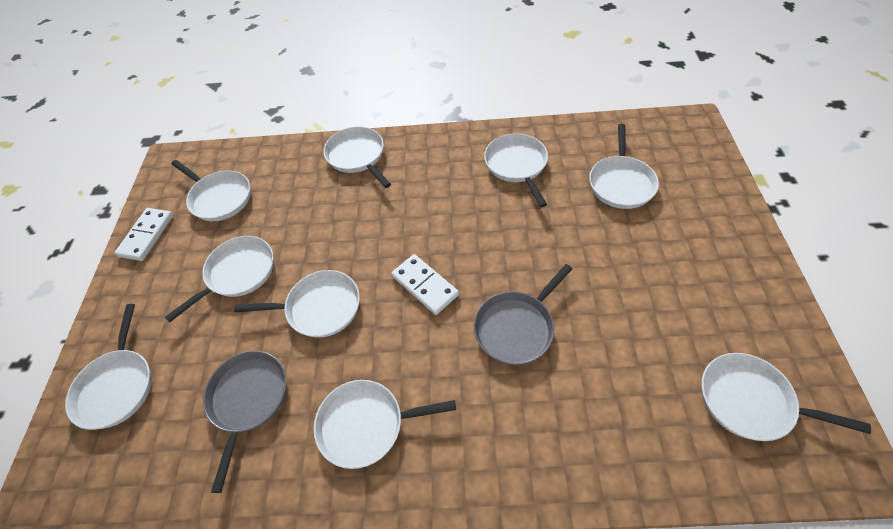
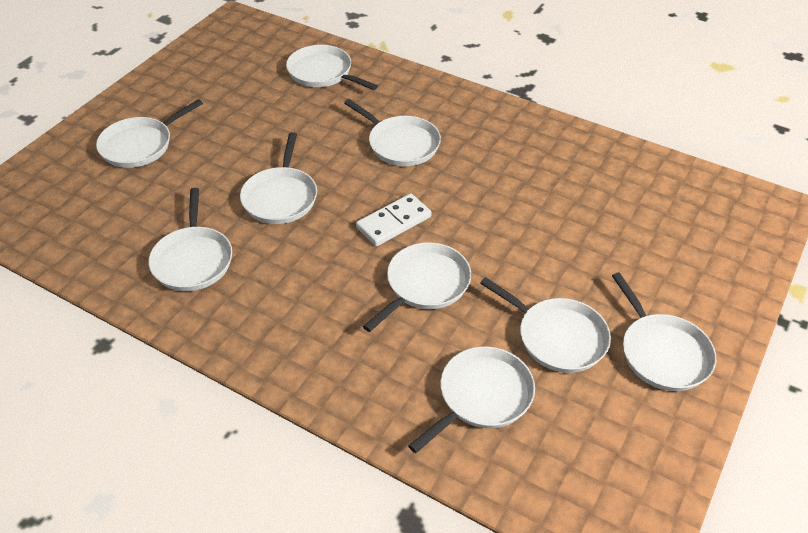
grey pan: 2 -> 0
white domino: 2 -> 1

